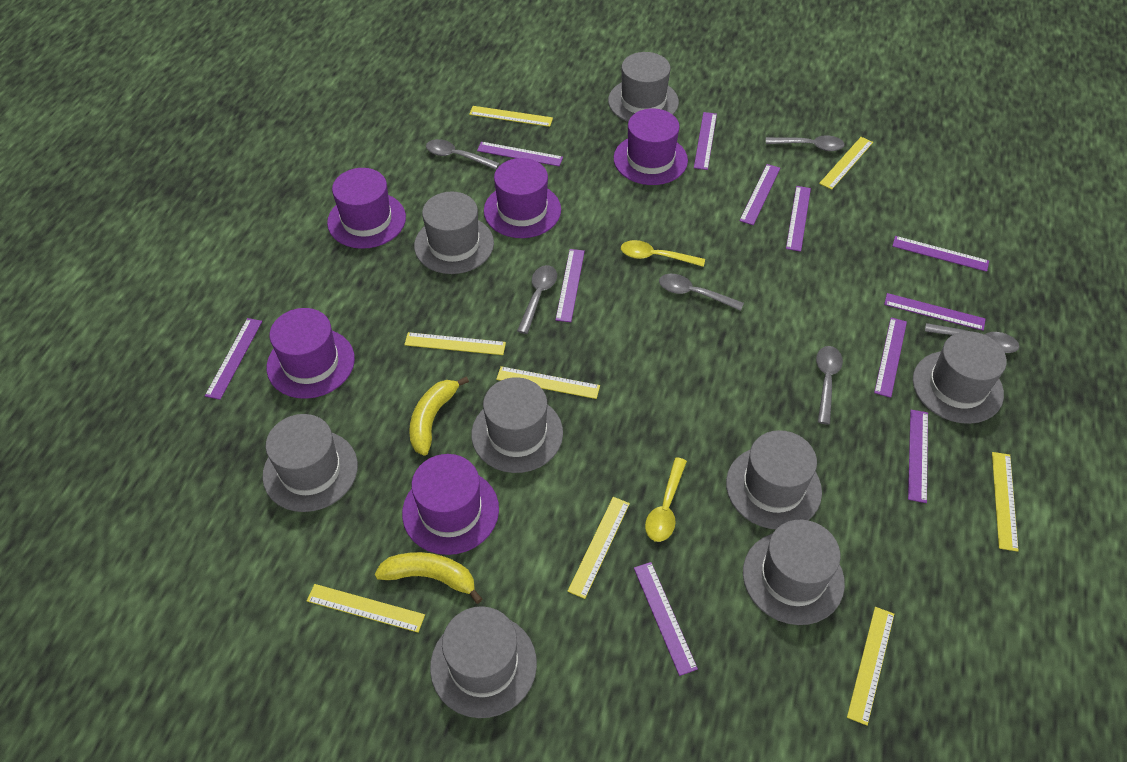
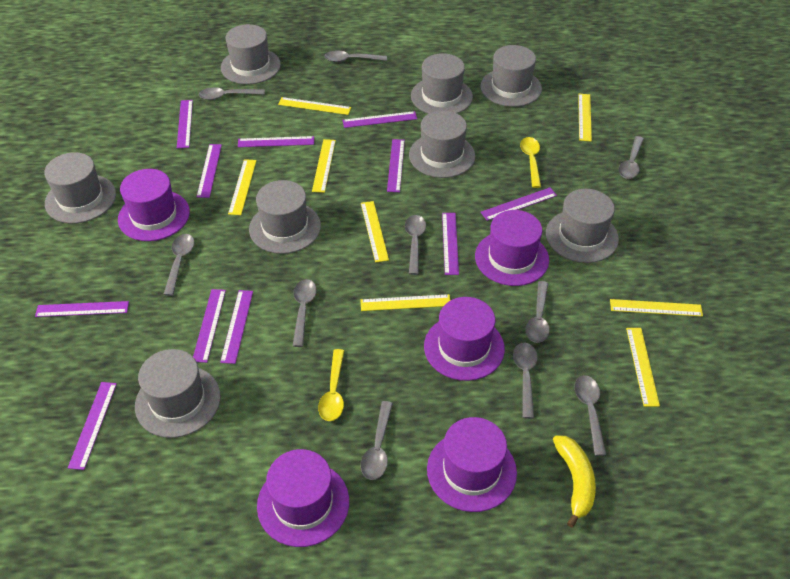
grey spoon: 6 -> 10
yellow banana: 2 -> 1

